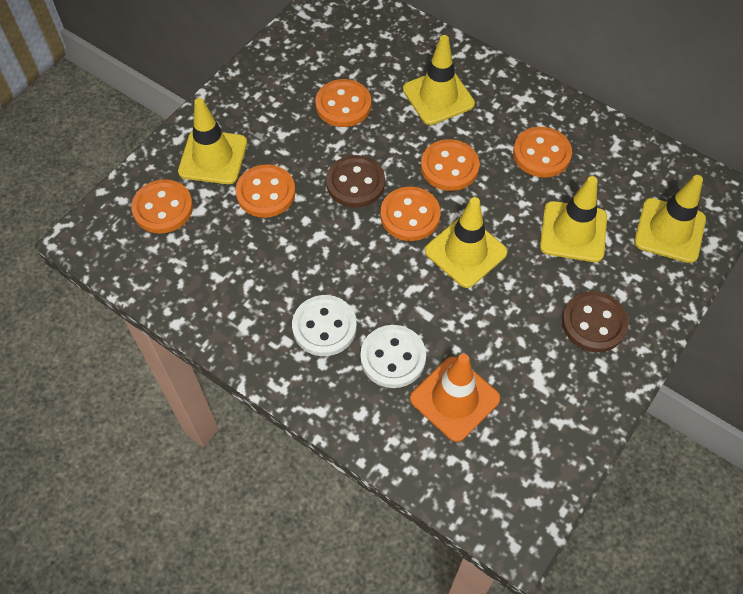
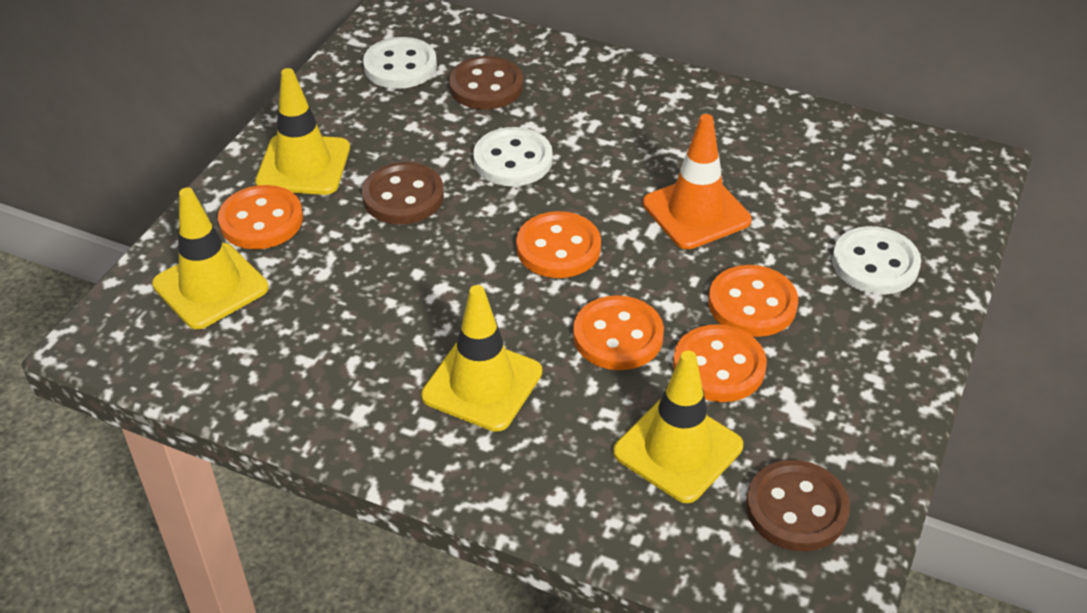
brown button: 2 -> 3
orange button: 6 -> 5
white button: 2 -> 3
yellow traffic cone: 5 -> 4

